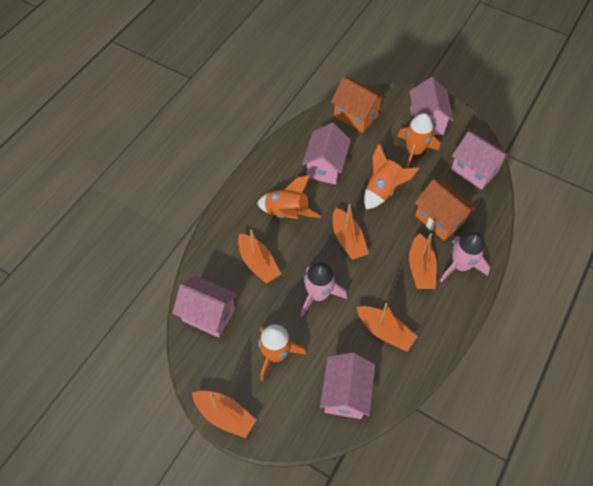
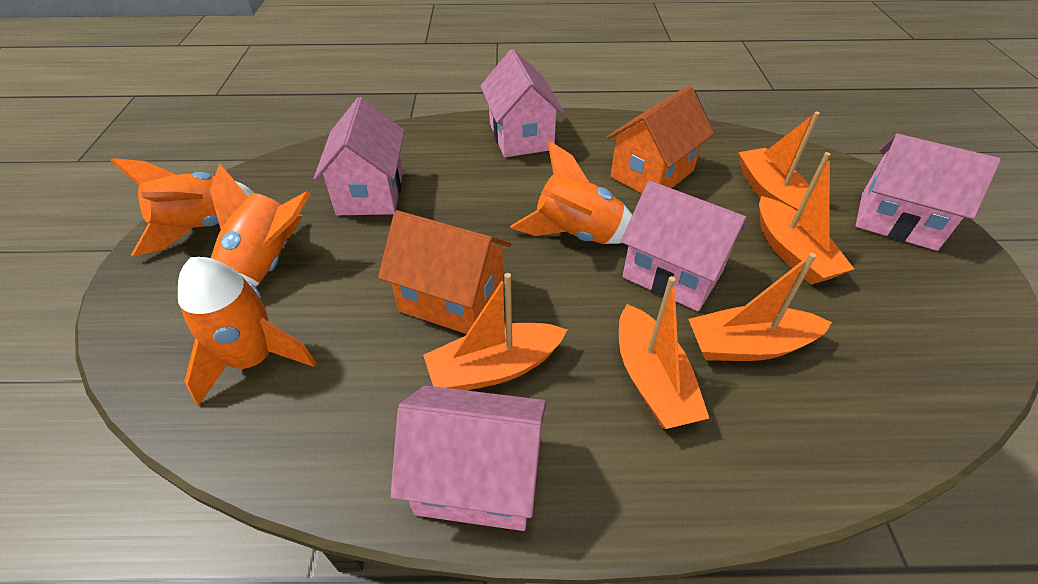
pink rocket: 2 -> 0

